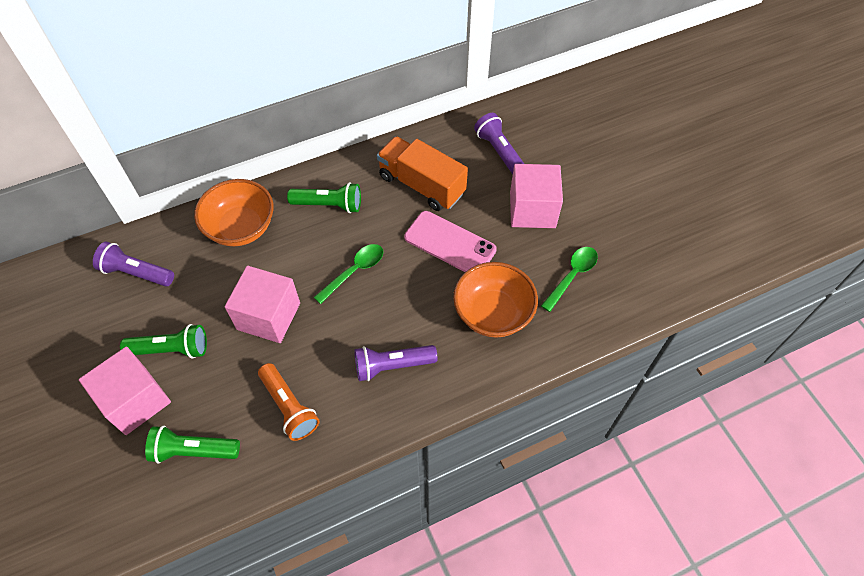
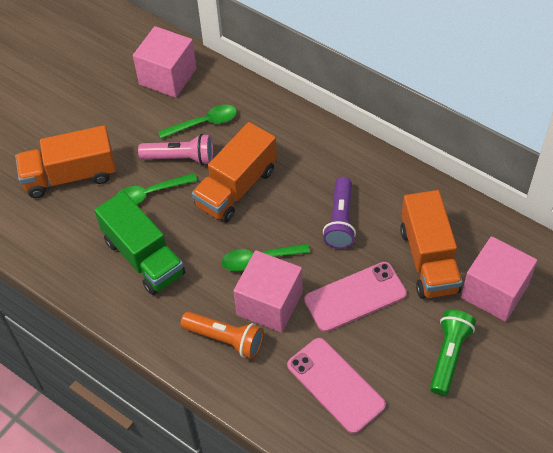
green flashlight: 3 -> 1
green spoon: 2 -> 3
green truck: 0 -> 1
orange bowl: 2 -> 0
orange truck: 1 -> 3
pink flashlight: 0 -> 1
pink phone: 1 -> 2
purple flashlight: 3 -> 1

